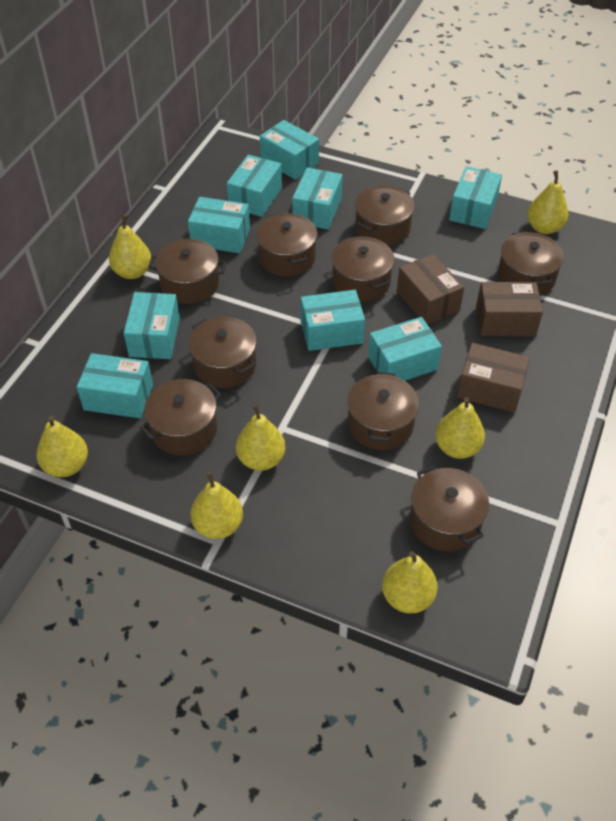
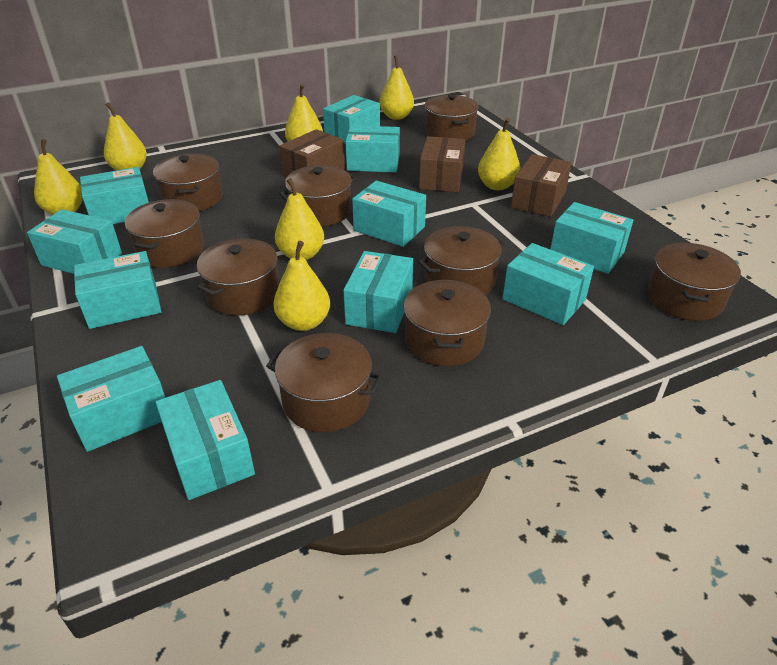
turquoise box: 9 -> 11

